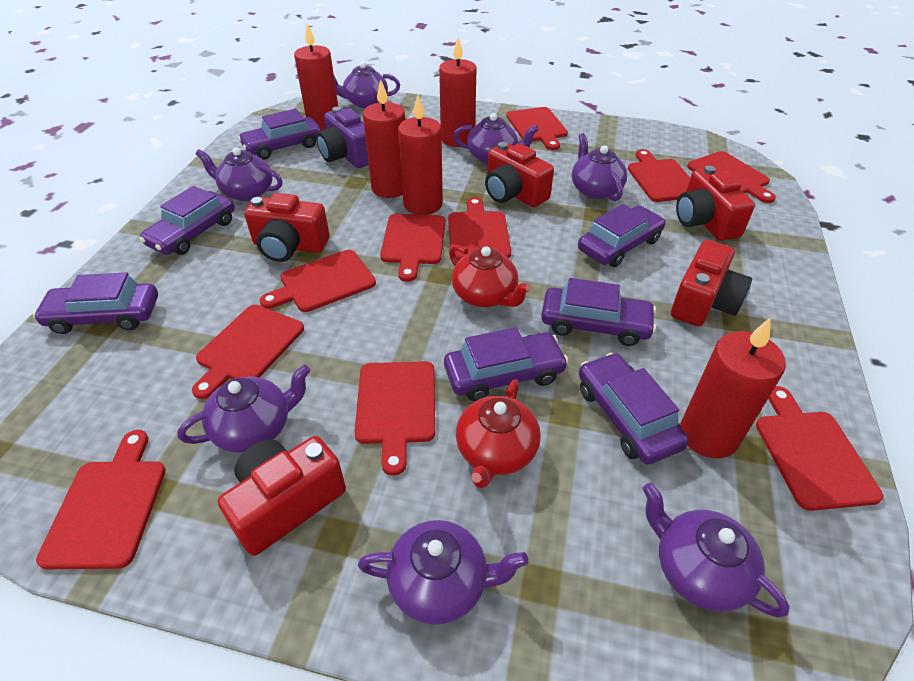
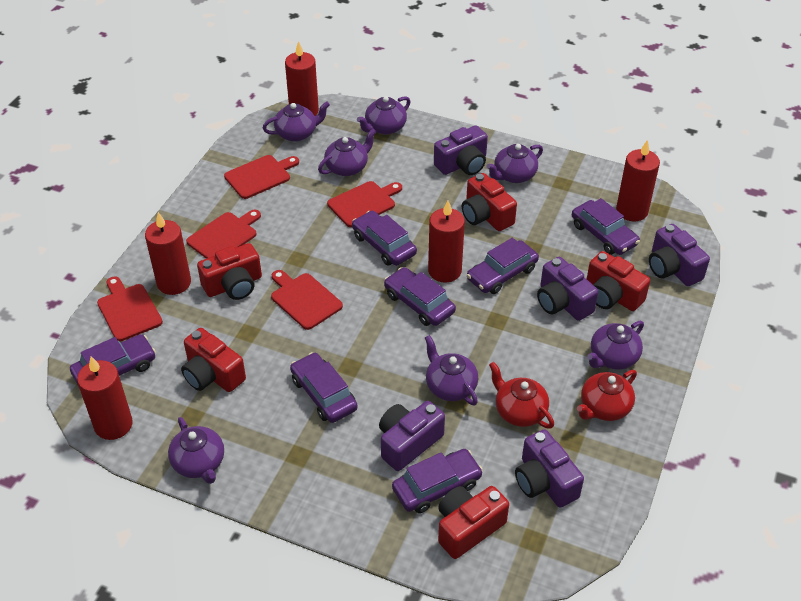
purple camera: 1 -> 5
red cutting board: 10 -> 5

